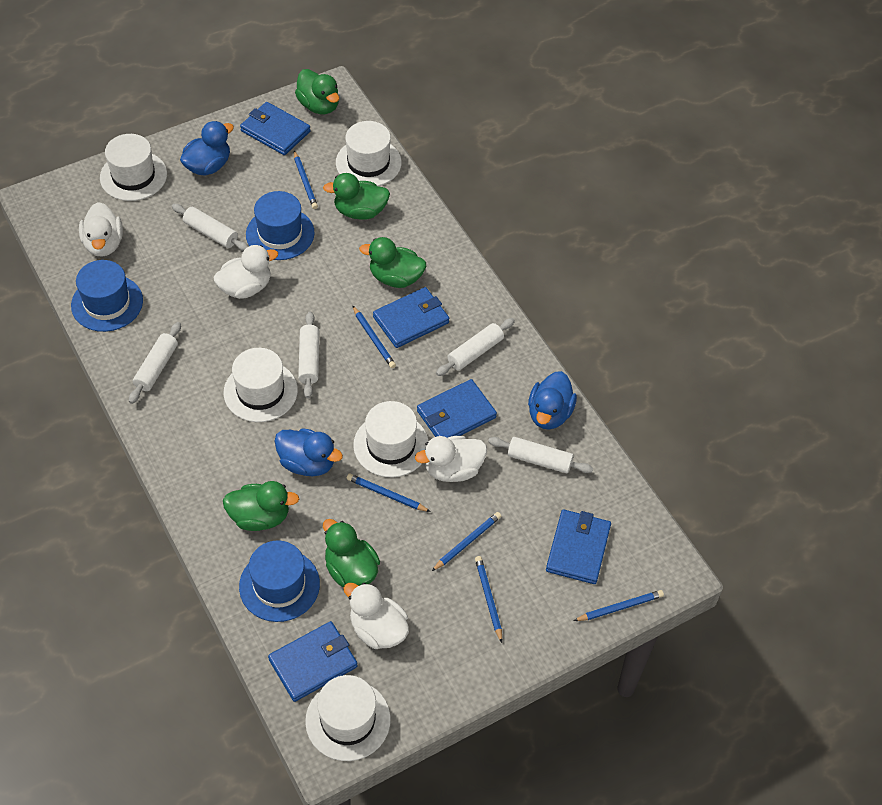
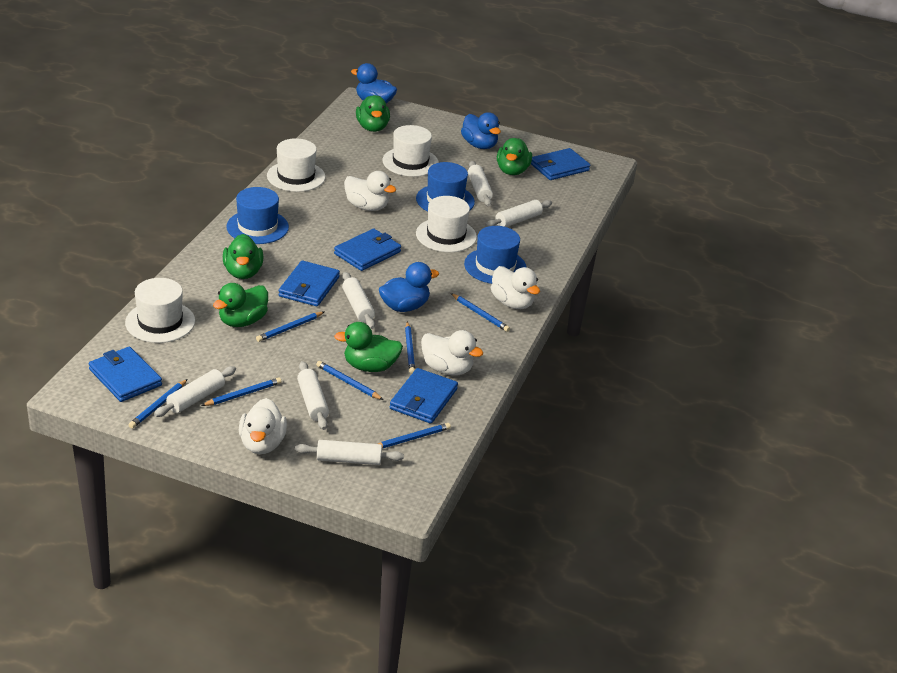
blue pencil: 6 -> 7
white hat: 5 -> 4
white rolling pin: 5 -> 6

